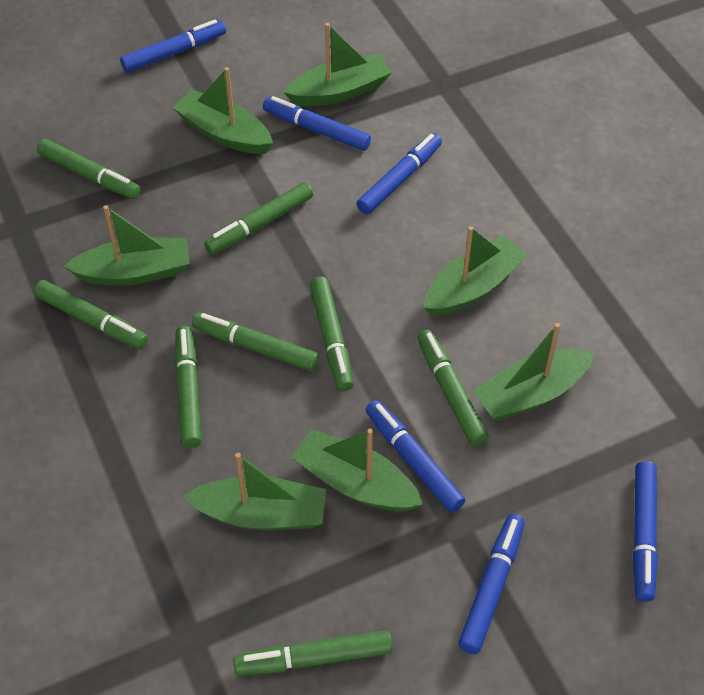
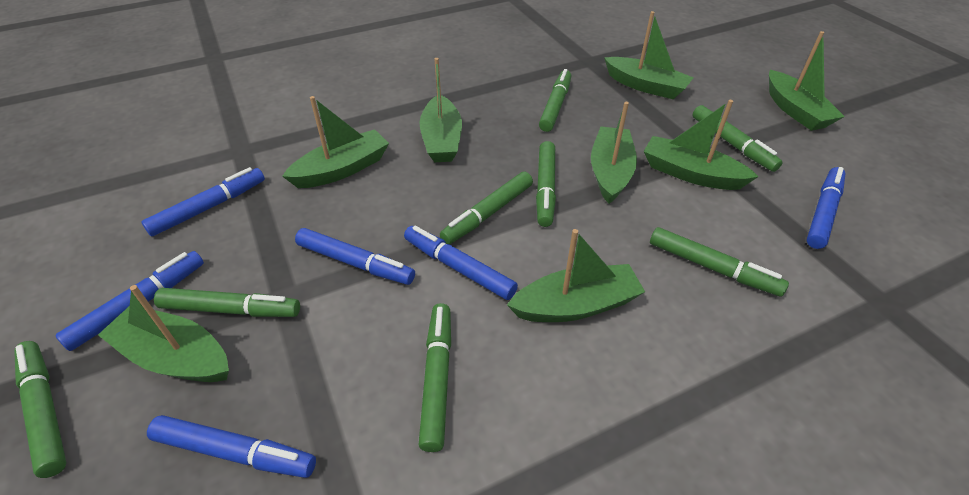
green boat: 7 -> 8

